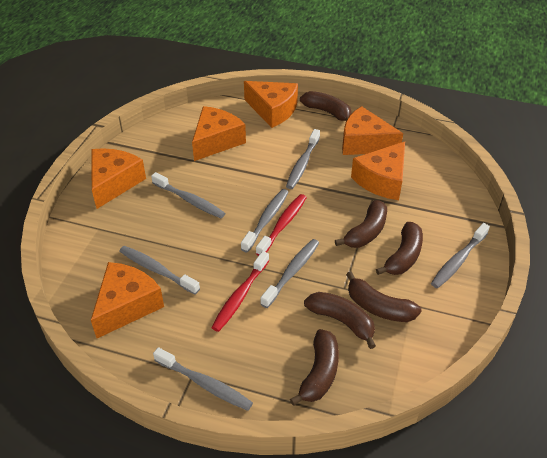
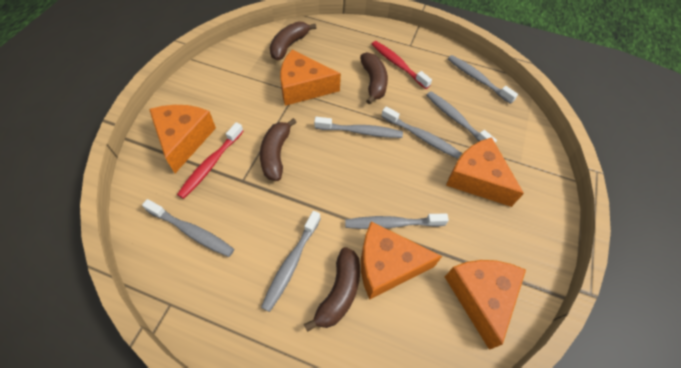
brown banana: 6 -> 4
orange cheese: 6 -> 5

